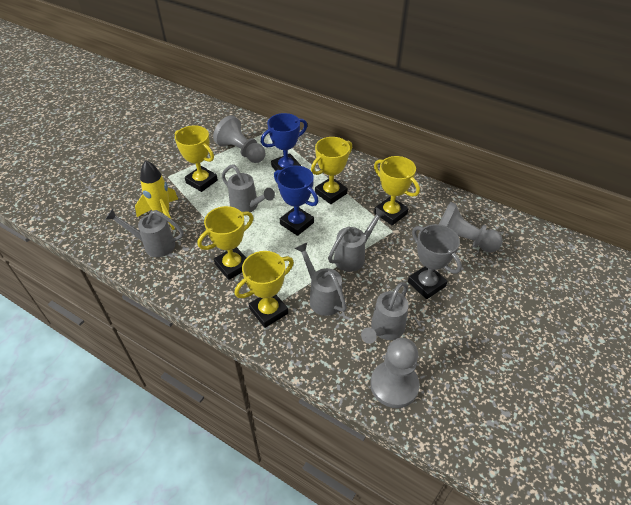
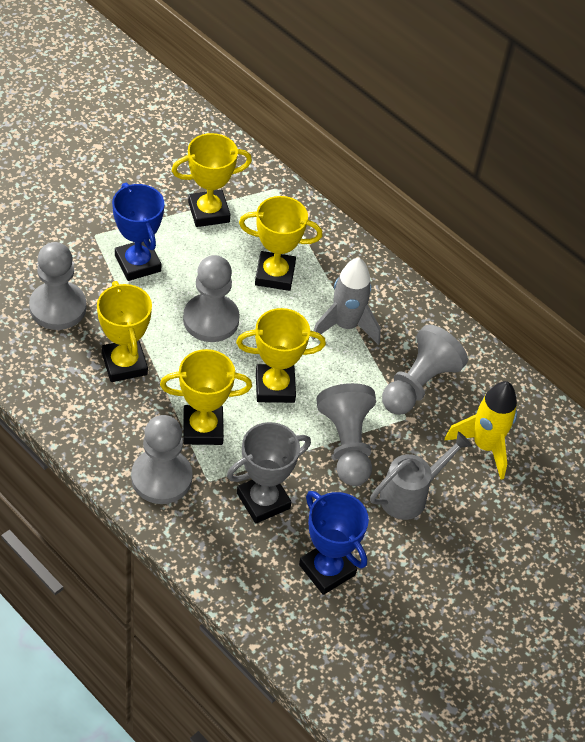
grey pawn: 3 -> 5
grey rocket: 0 -> 1
grey watering can: 5 -> 1

